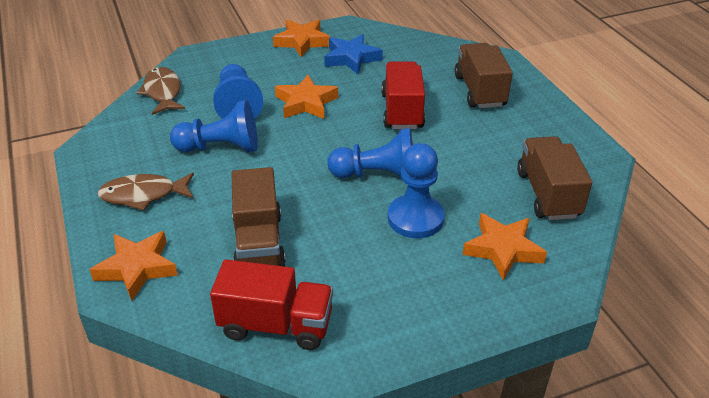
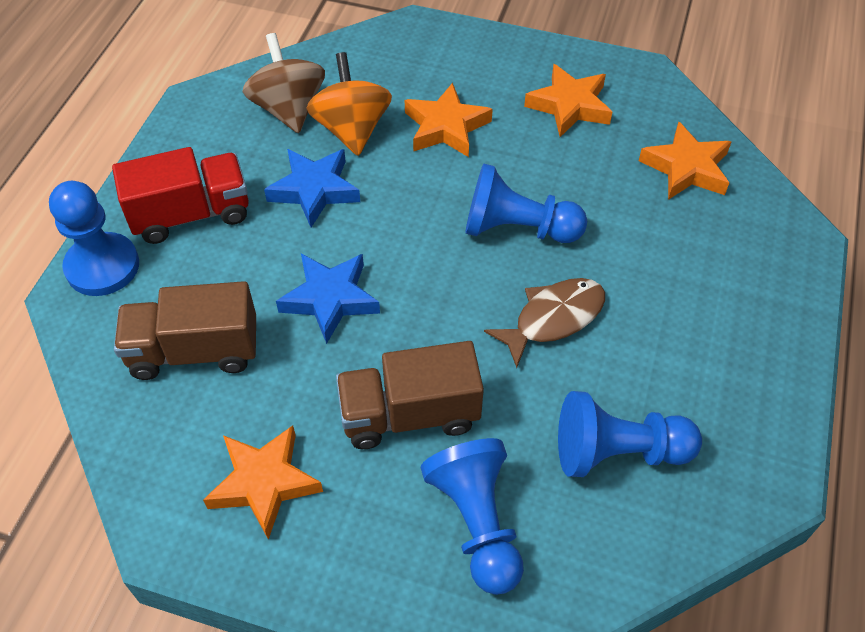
blue star: 1 -> 2
brown fish: 2 -> 1
brown spinning top: 0 -> 1
brown truck: 3 -> 2
orange spinning top: 0 -> 1
red truck: 2 -> 1

